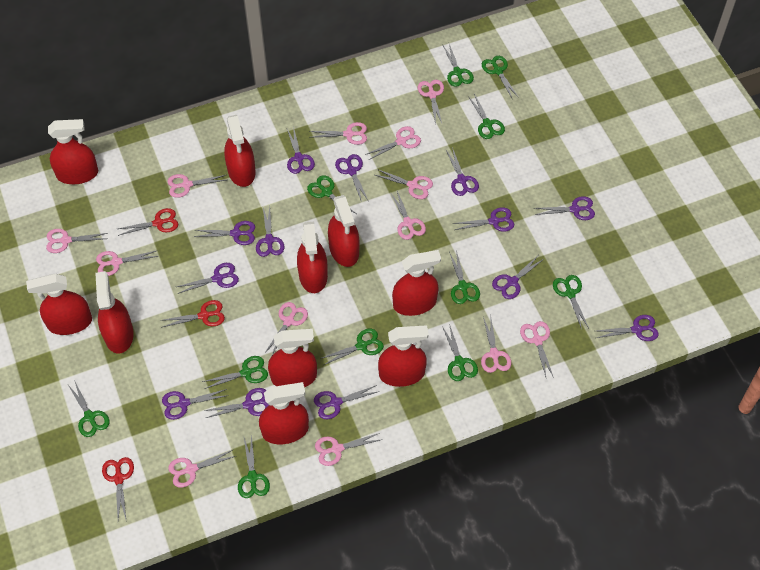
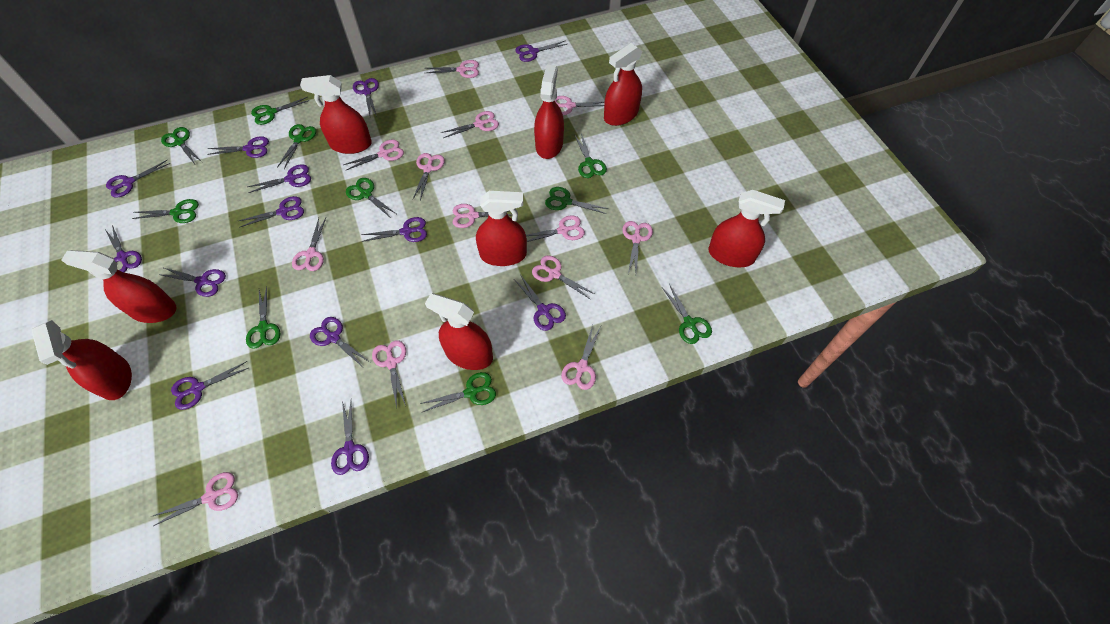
green scissors: 11 -> 10
red scissors: 3 -> 0
red spray bottle: 10 -> 8

